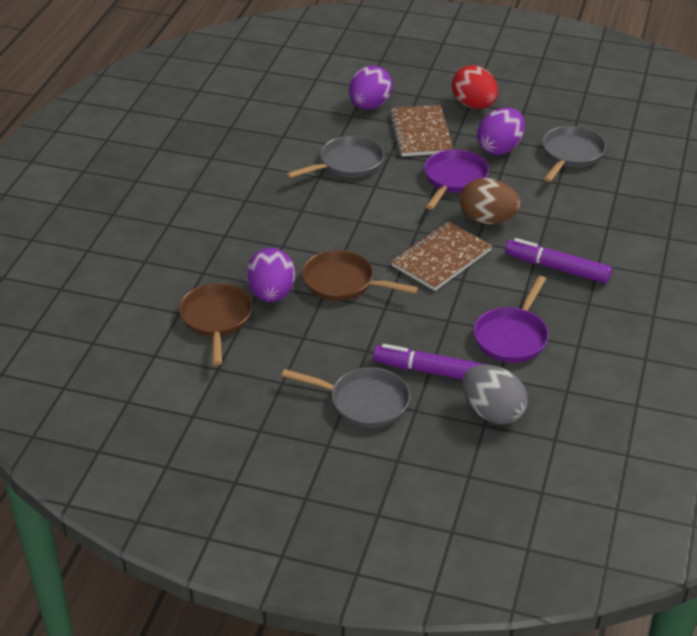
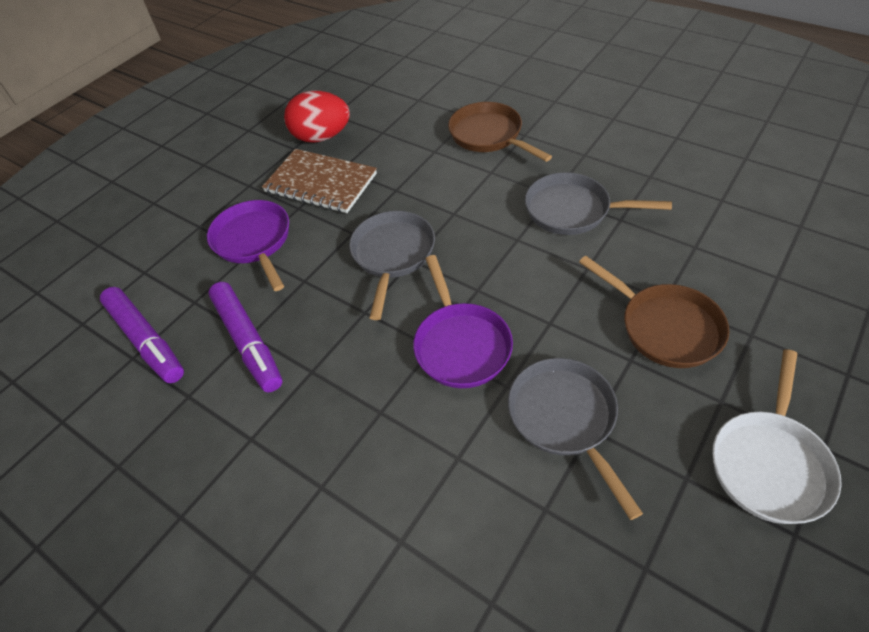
brown egg: 1 -> 0
brown notebook: 2 -> 1
grey egg: 1 -> 0
purple egg: 3 -> 0
white pan: 0 -> 1

